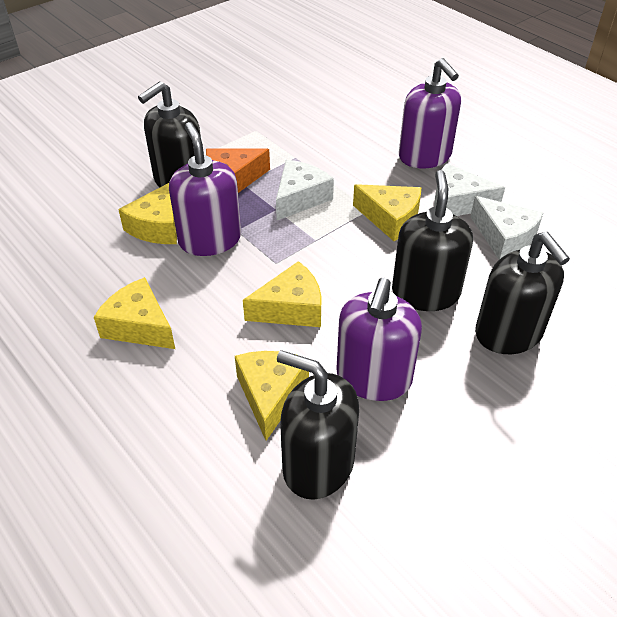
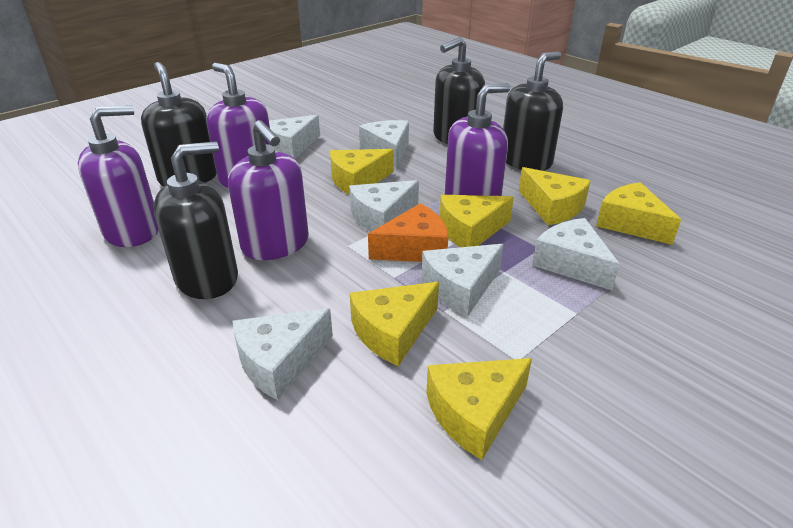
purple soap dispenser: 3 -> 4
white cheese: 3 -> 6
yellow cheese: 5 -> 6

